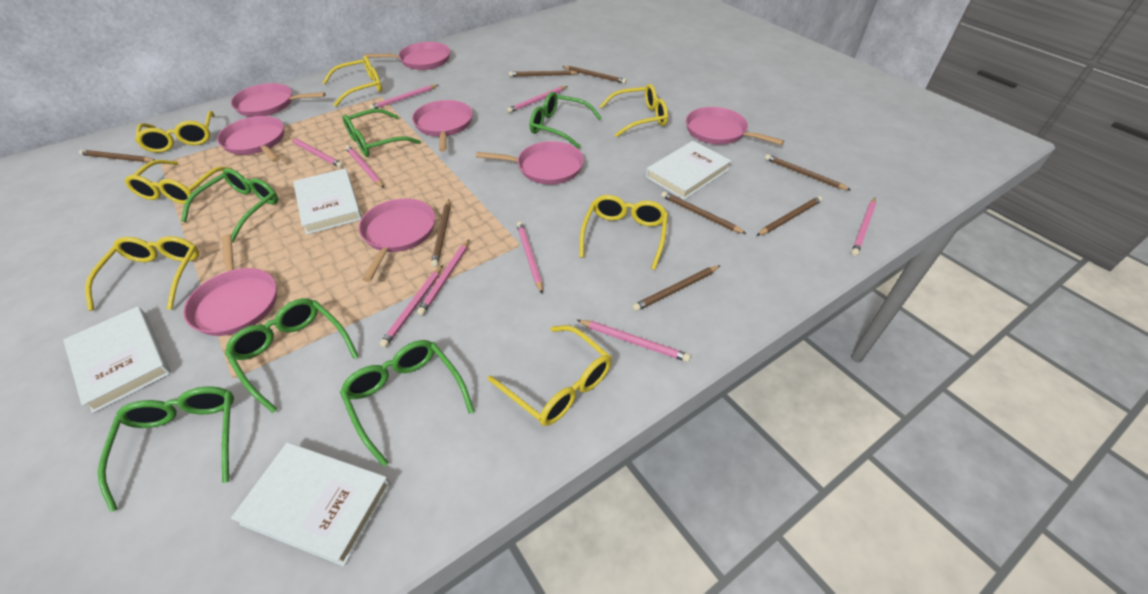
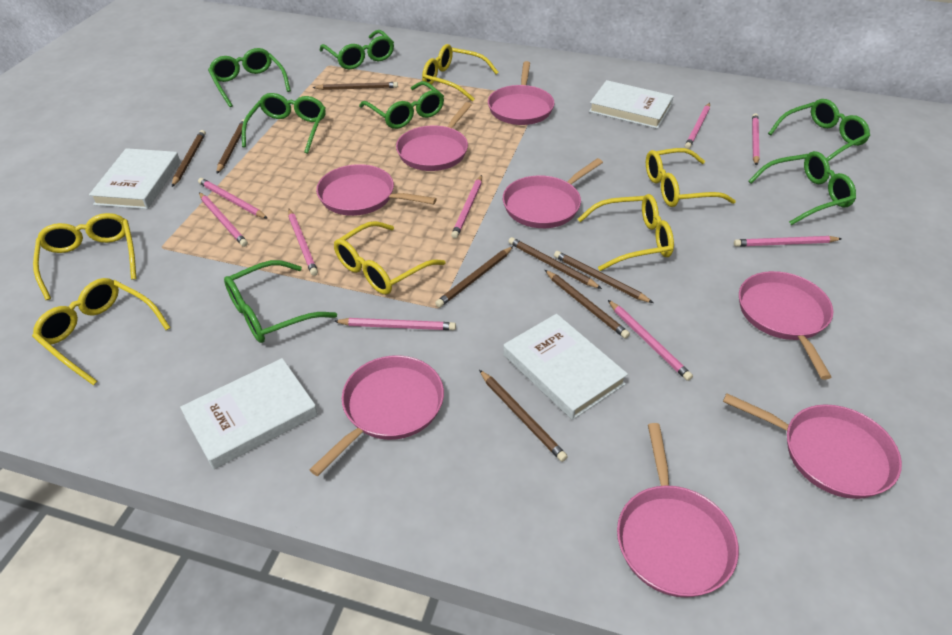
green glasses: 6 -> 7
yellow glasses: 7 -> 6

